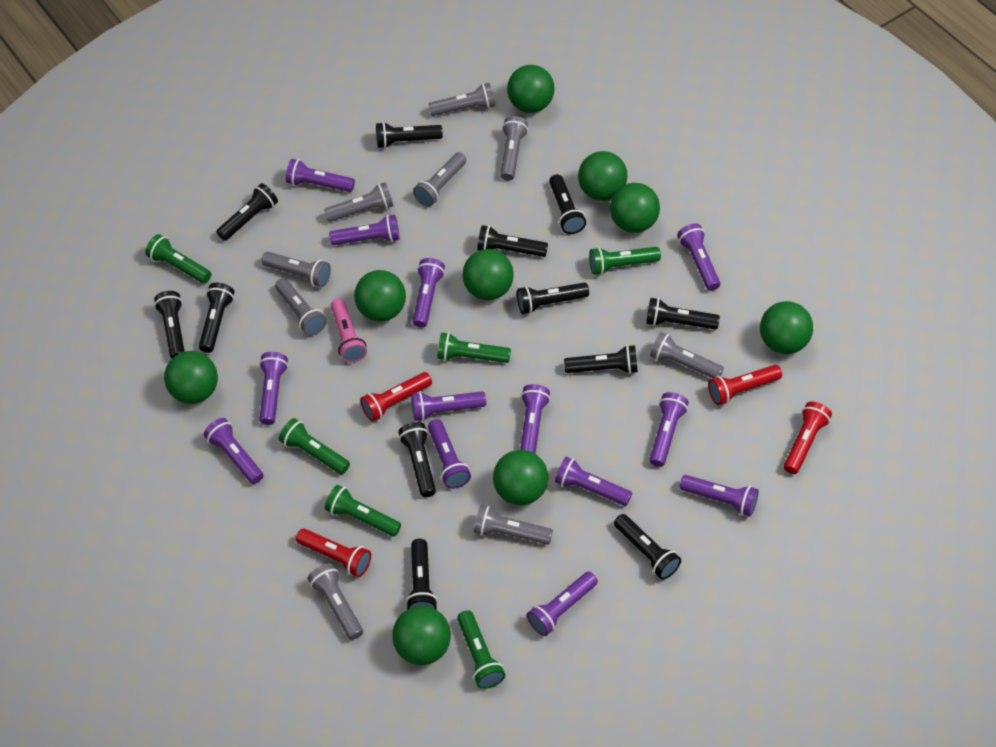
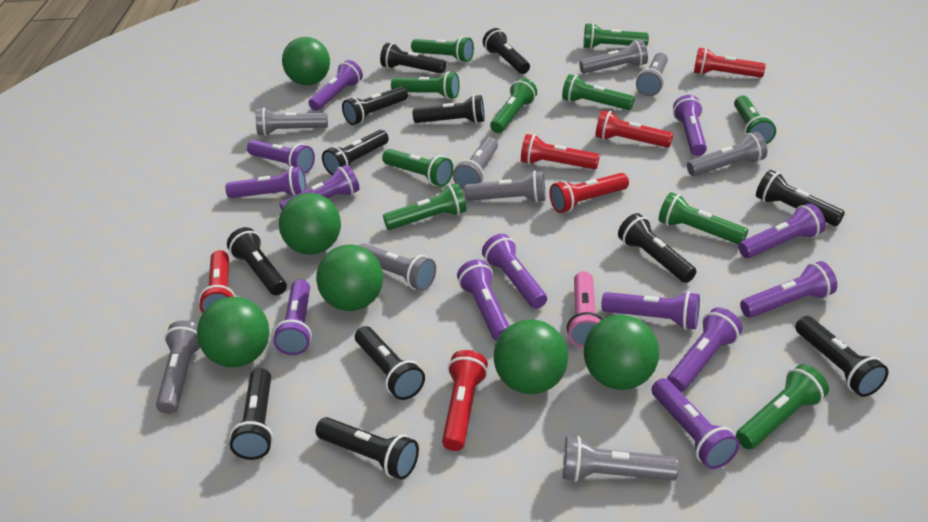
green ball: 9 -> 6
green flashlight: 6 -> 10
red flashlight: 4 -> 6

